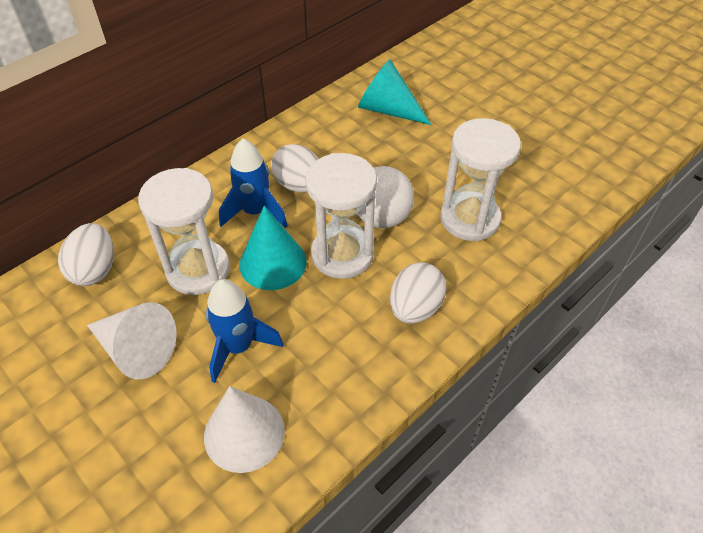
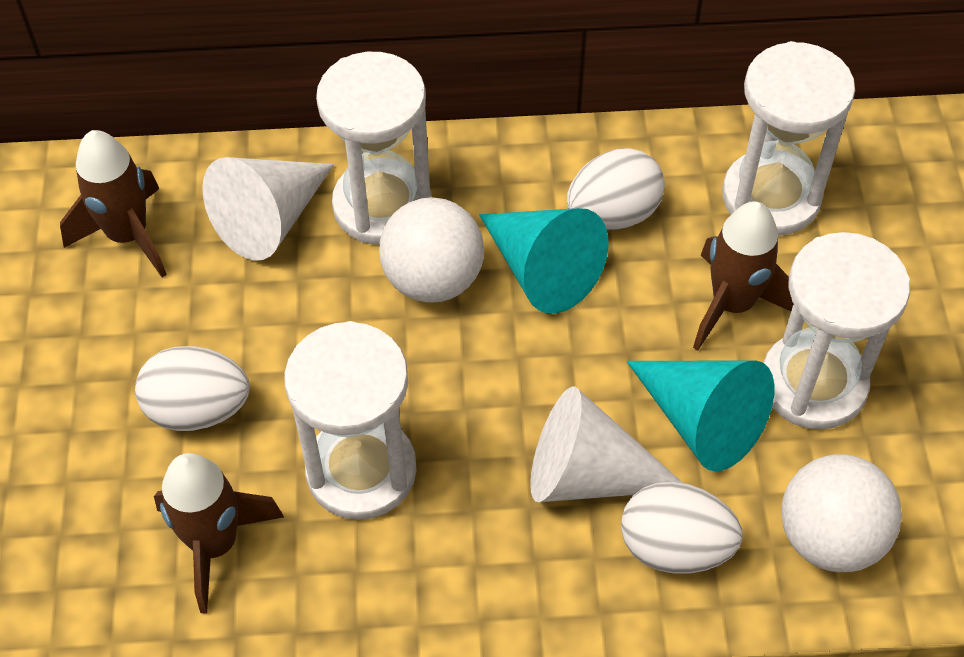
blue rocket: 2 -> 0
brown rocket: 0 -> 3
white ball: 1 -> 2
white hourglass: 3 -> 4

